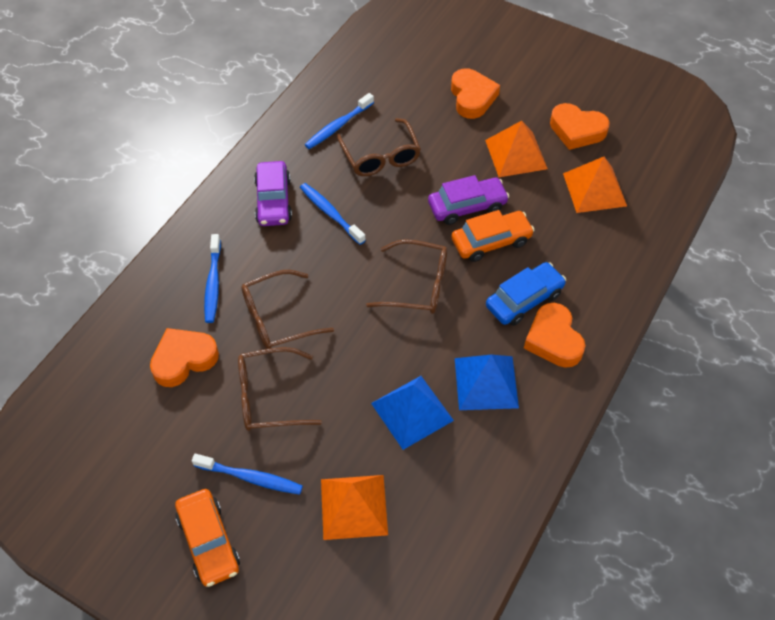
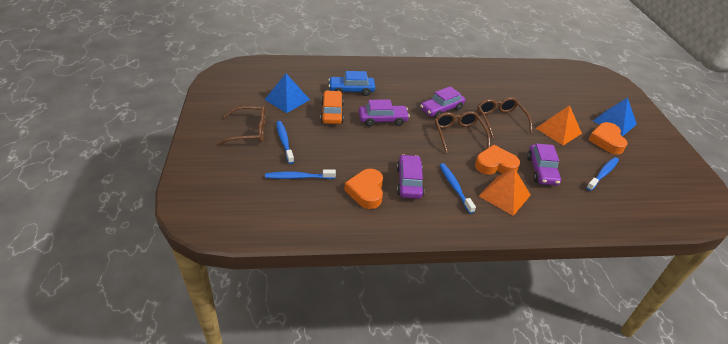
brown glasses: 4 -> 3
orange car: 2 -> 1
orange heart: 4 -> 3
orange pyramid: 3 -> 2
purple car: 2 -> 4

